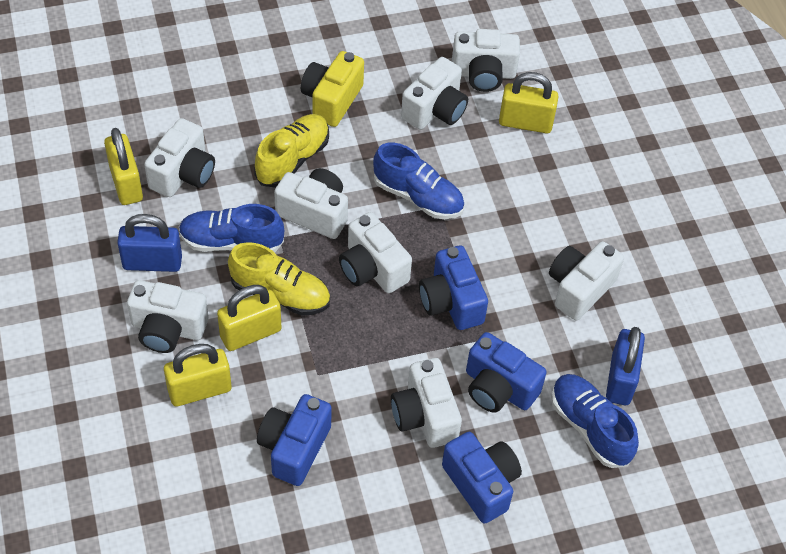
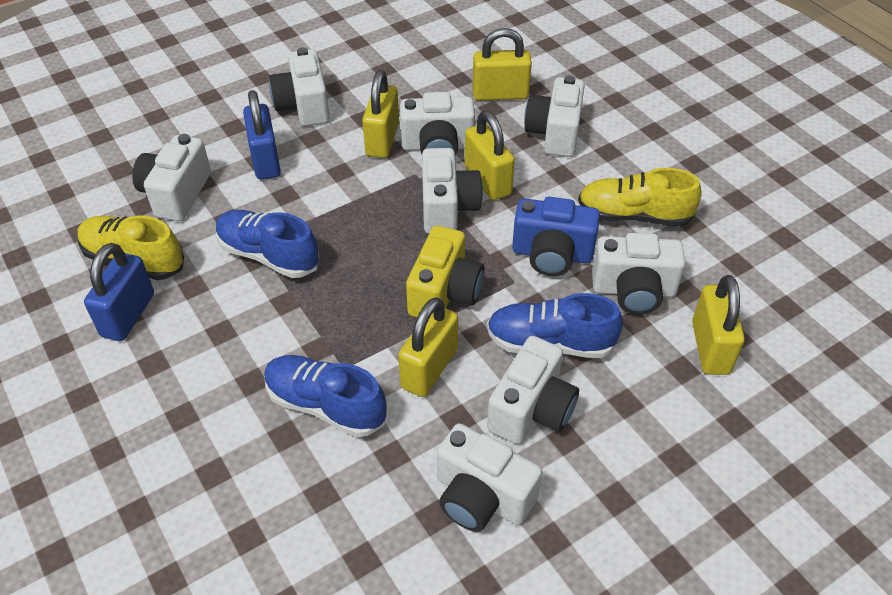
blue camera: 4 -> 1
yellow padlock: 4 -> 5

